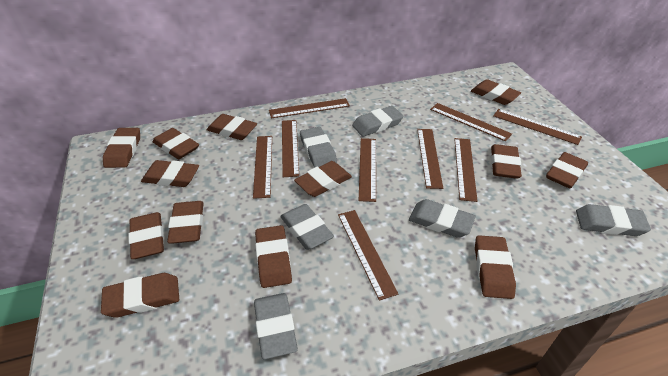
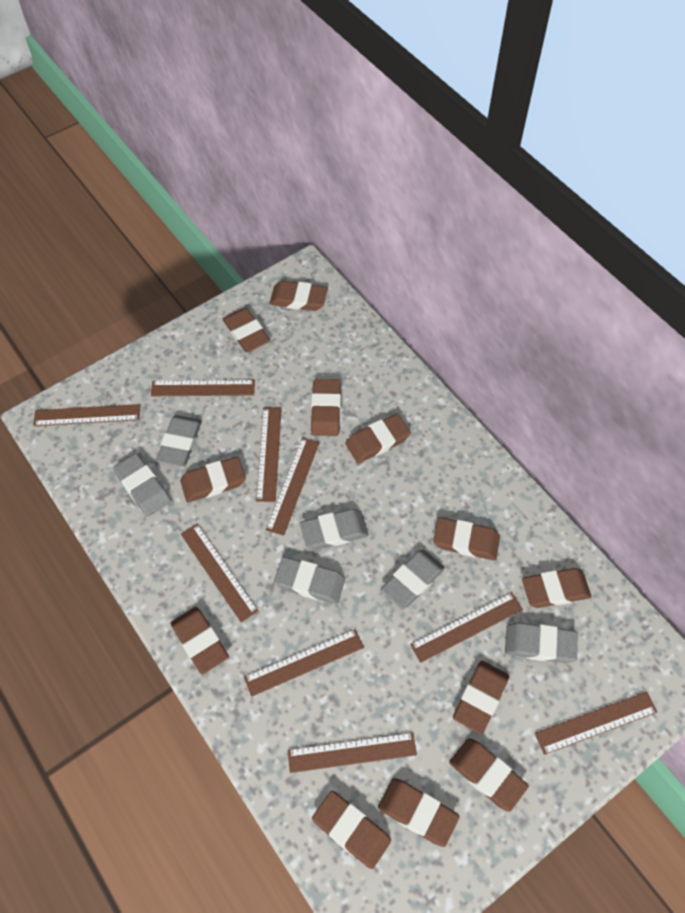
brown eraser: 13 -> 12

